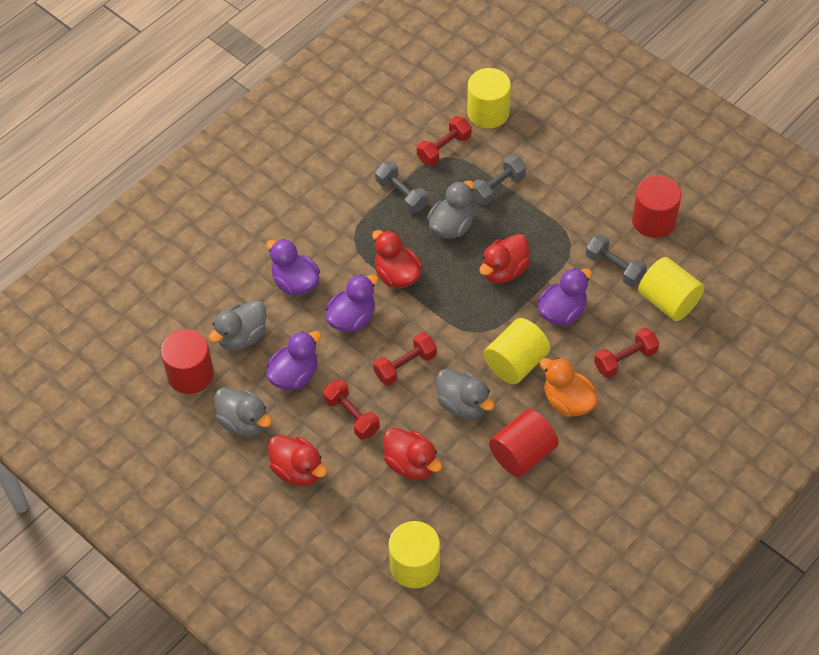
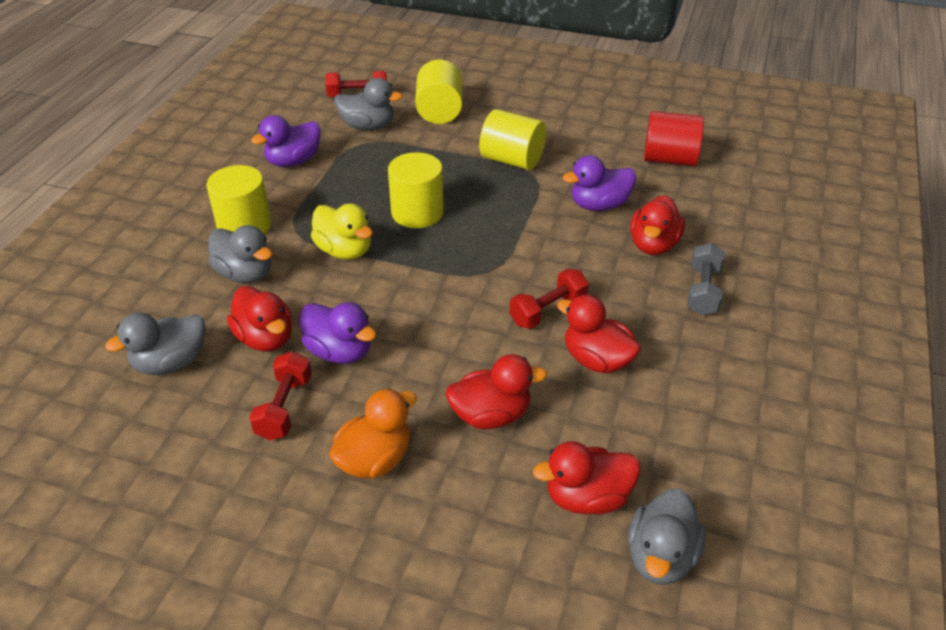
grey dumbbell: 3 -> 1
purple duck: 4 -> 3
red cylinder: 3 -> 1
red duck: 4 -> 5
red dumbbell: 4 -> 3
yellow duck: 0 -> 1

